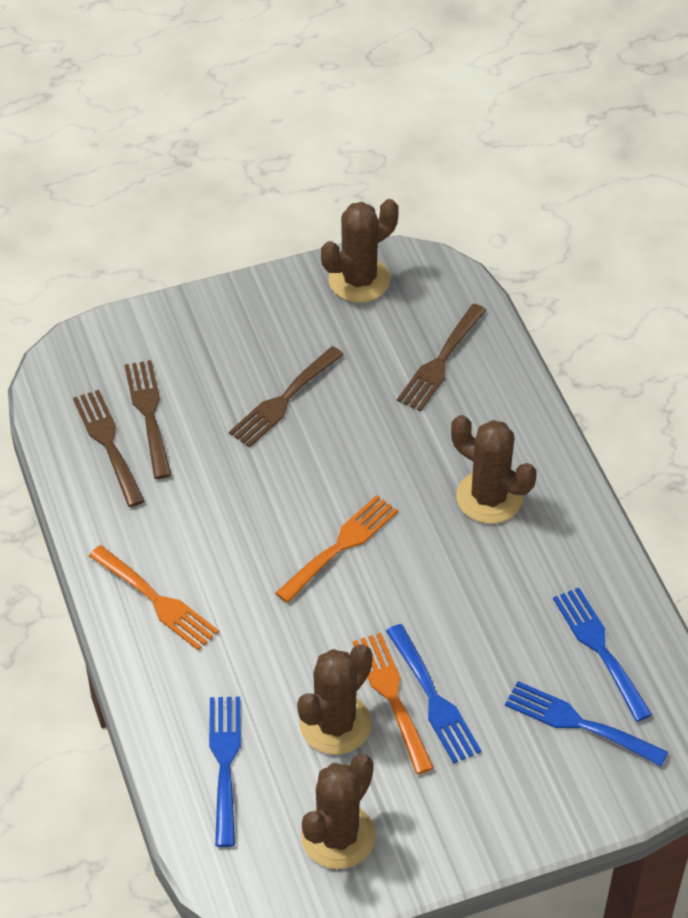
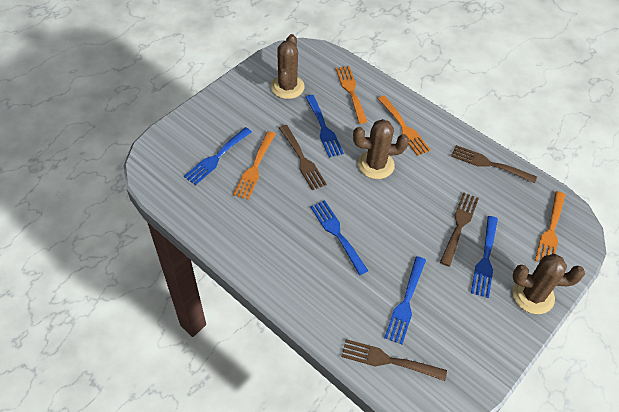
blue fork: 4 -> 5
brown cactus: 4 -> 3
orange fork: 3 -> 4

